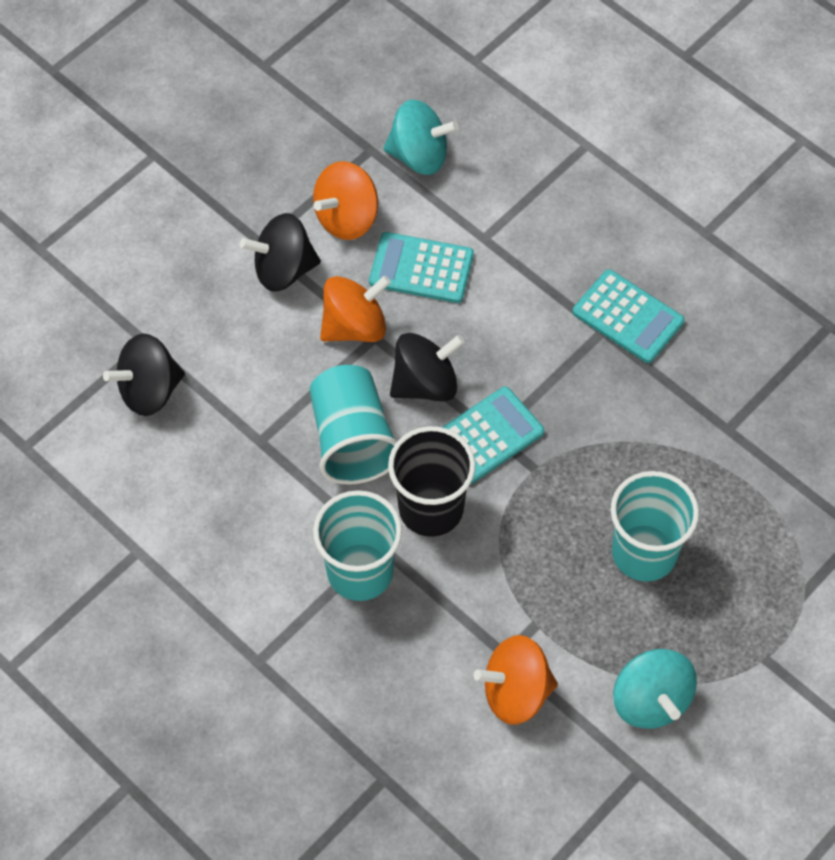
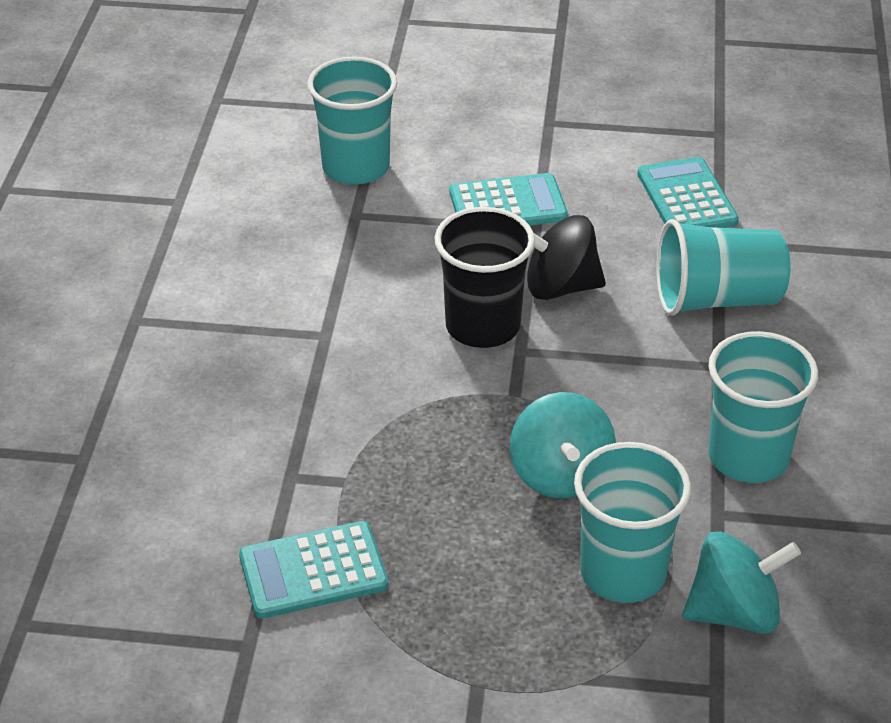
black spinning top: 3 -> 1
orange spinning top: 3 -> 0
turquoise cup: 3 -> 4

